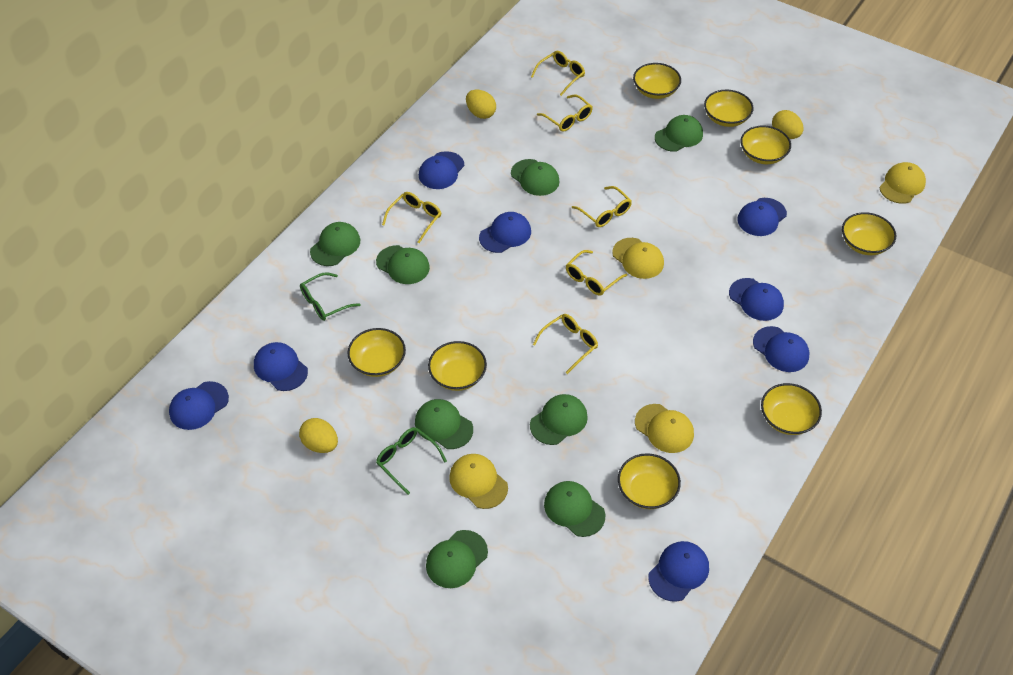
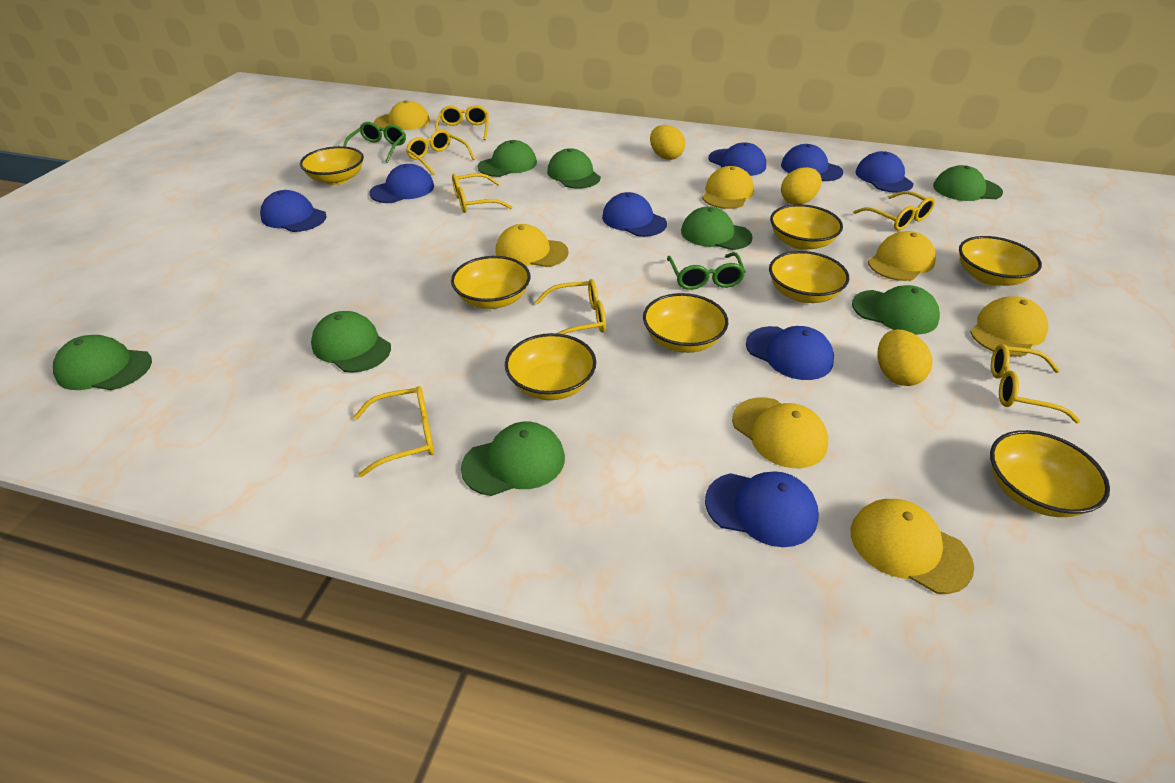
yellow cap: 4 -> 7
yellow glasses: 6 -> 7

